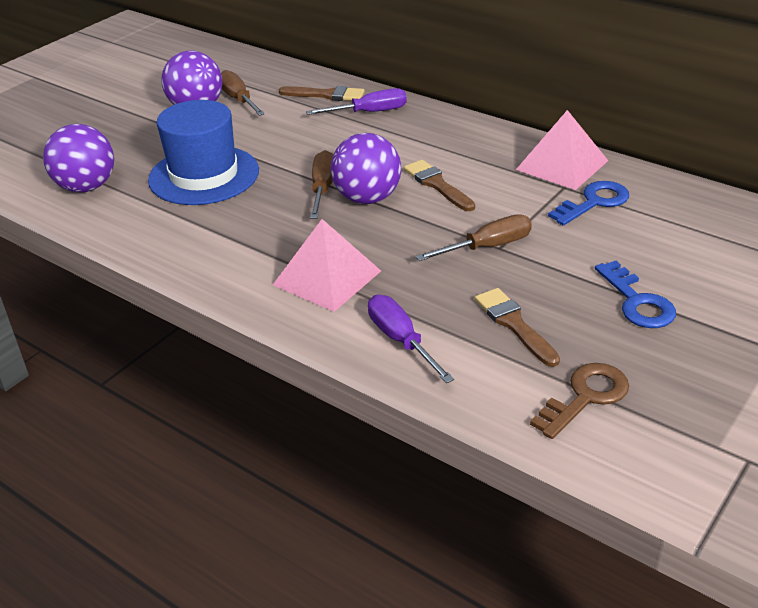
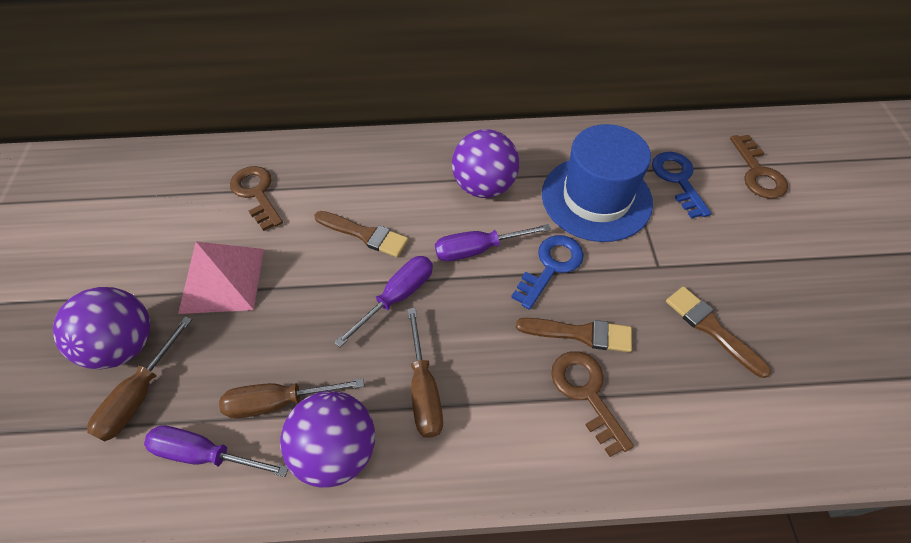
brown key: 1 -> 3
pink pyramid: 2 -> 1
purple screwdriver: 2 -> 3

